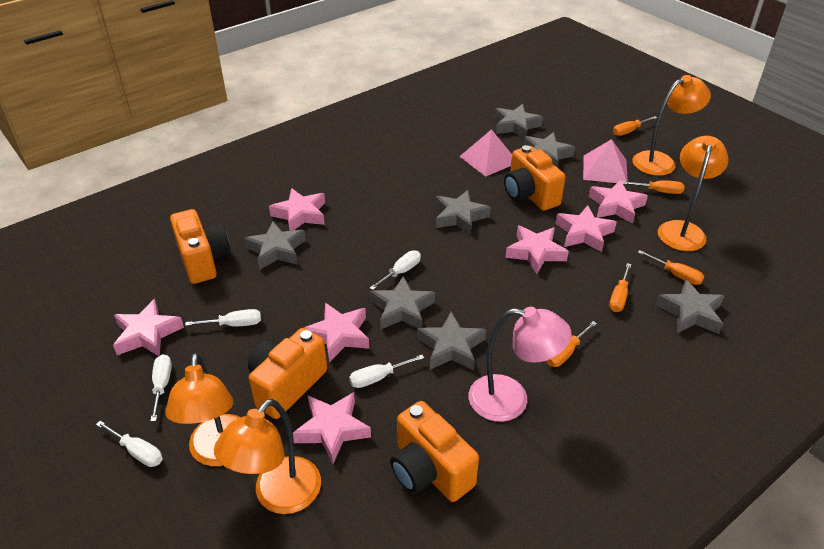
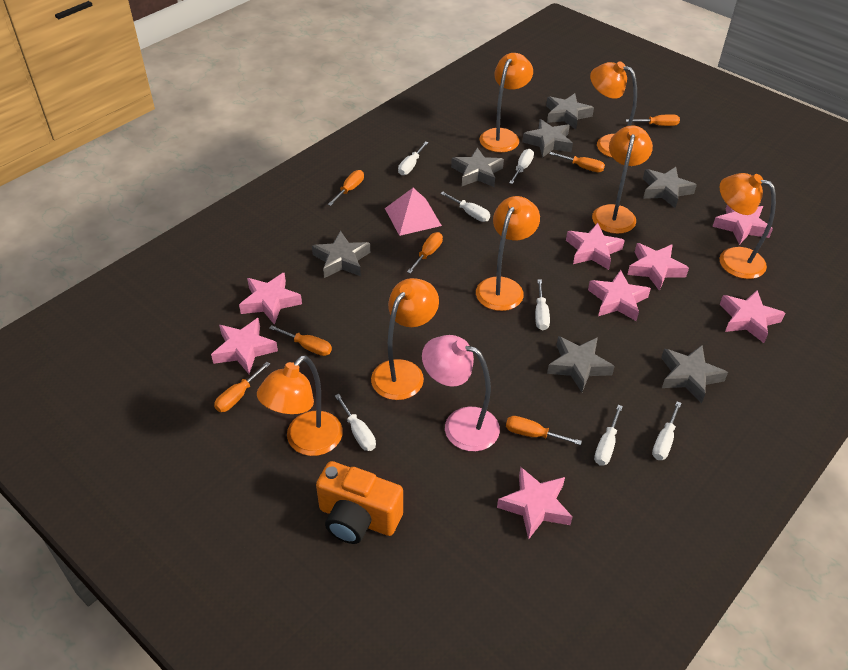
orange camera: 4 -> 1
orange lamp: 4 -> 7
orange screwdriver: 5 -> 7
pink pyramid: 2 -> 1
pink star: 7 -> 8
white screwdriver: 5 -> 7

